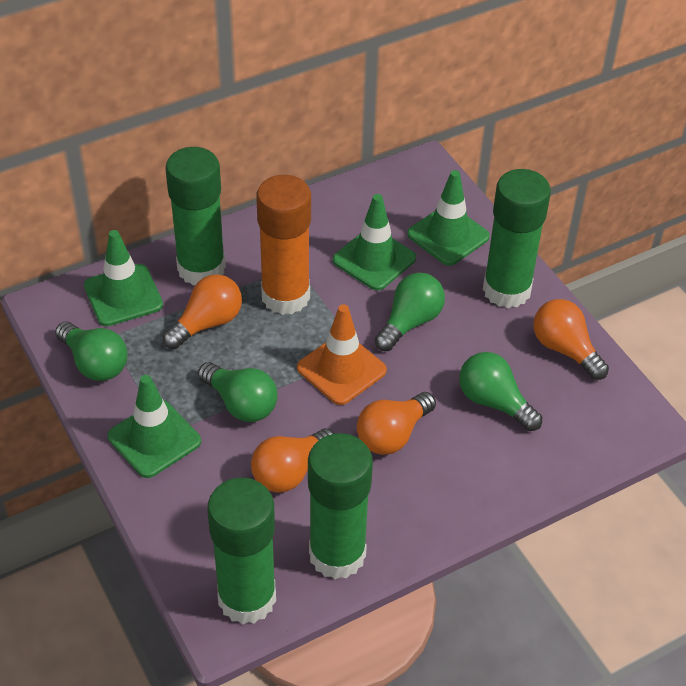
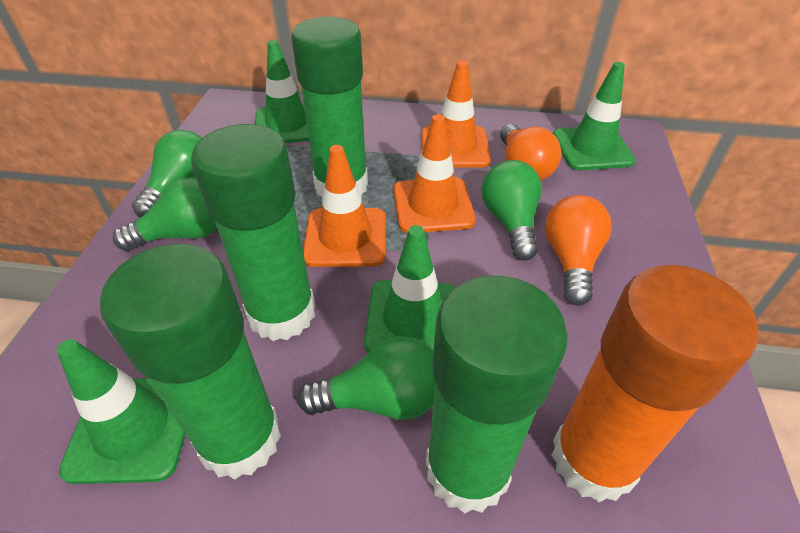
orange light bulb: 4 -> 2
orange traffic cone: 1 -> 3

